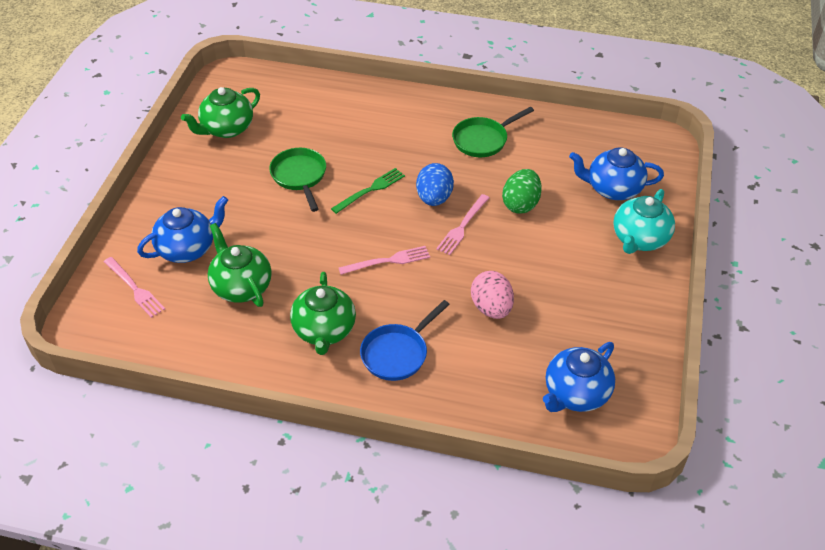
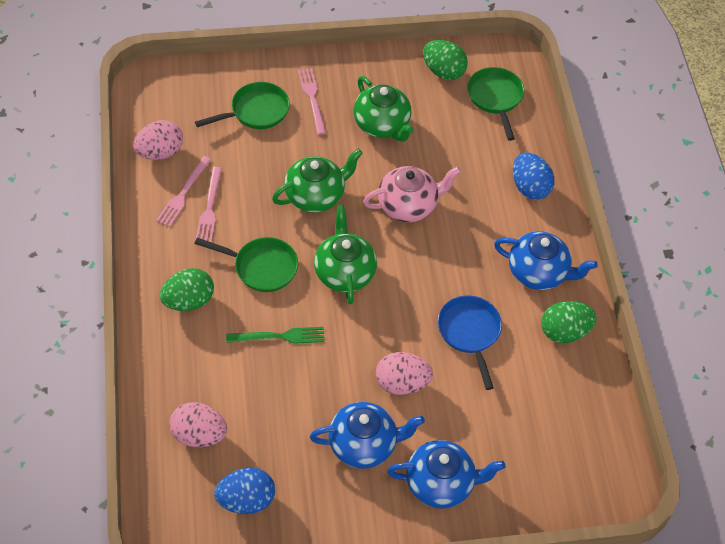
blue egg: 1 -> 2
green egg: 1 -> 3
green pan: 2 -> 3
pink egg: 1 -> 3
pink teapot: 0 -> 1
turquoise teapot: 1 -> 0

